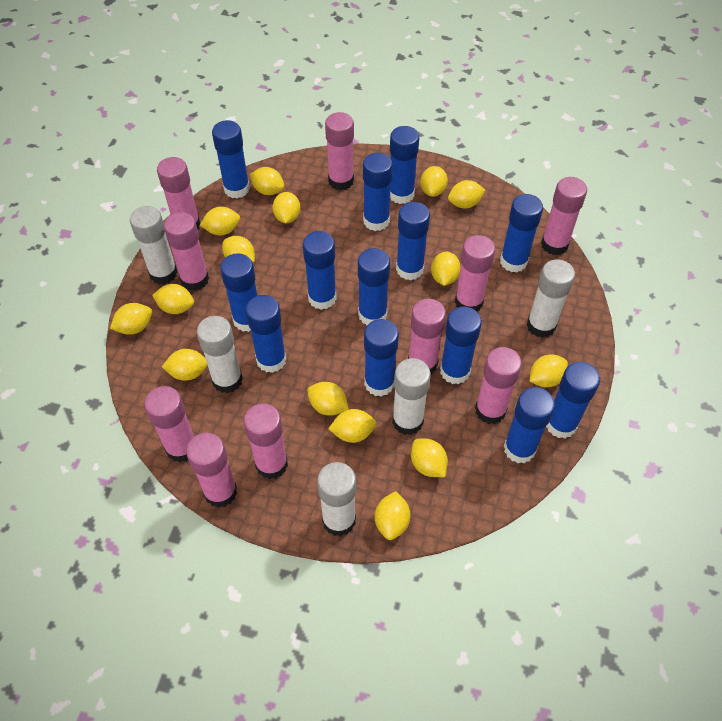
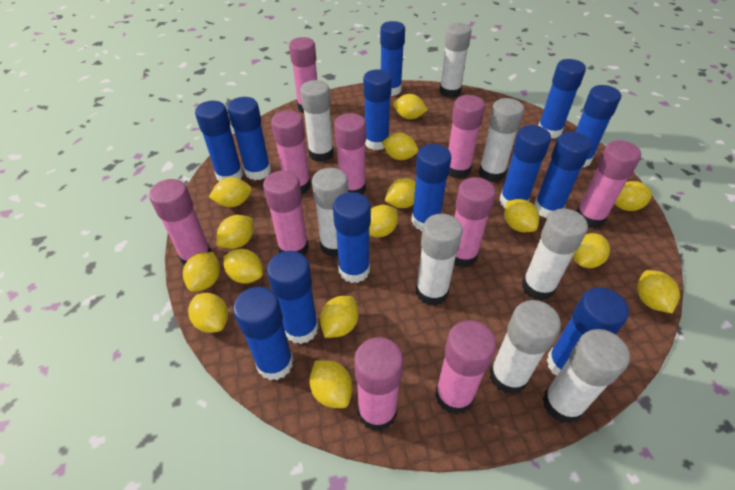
white glue stick: 5 -> 8

